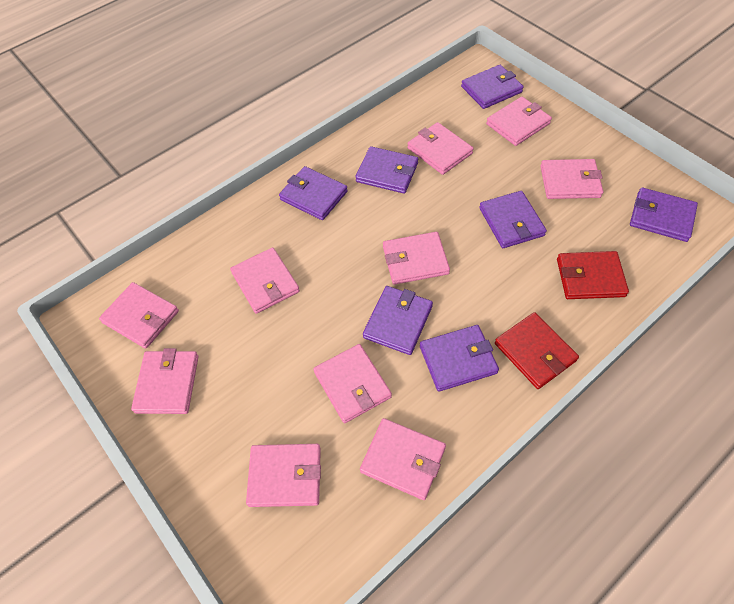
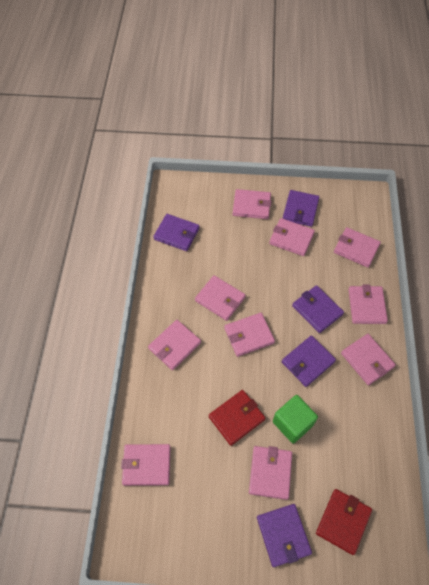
green cube: 0 -> 1
purple wallet: 7 -> 5

